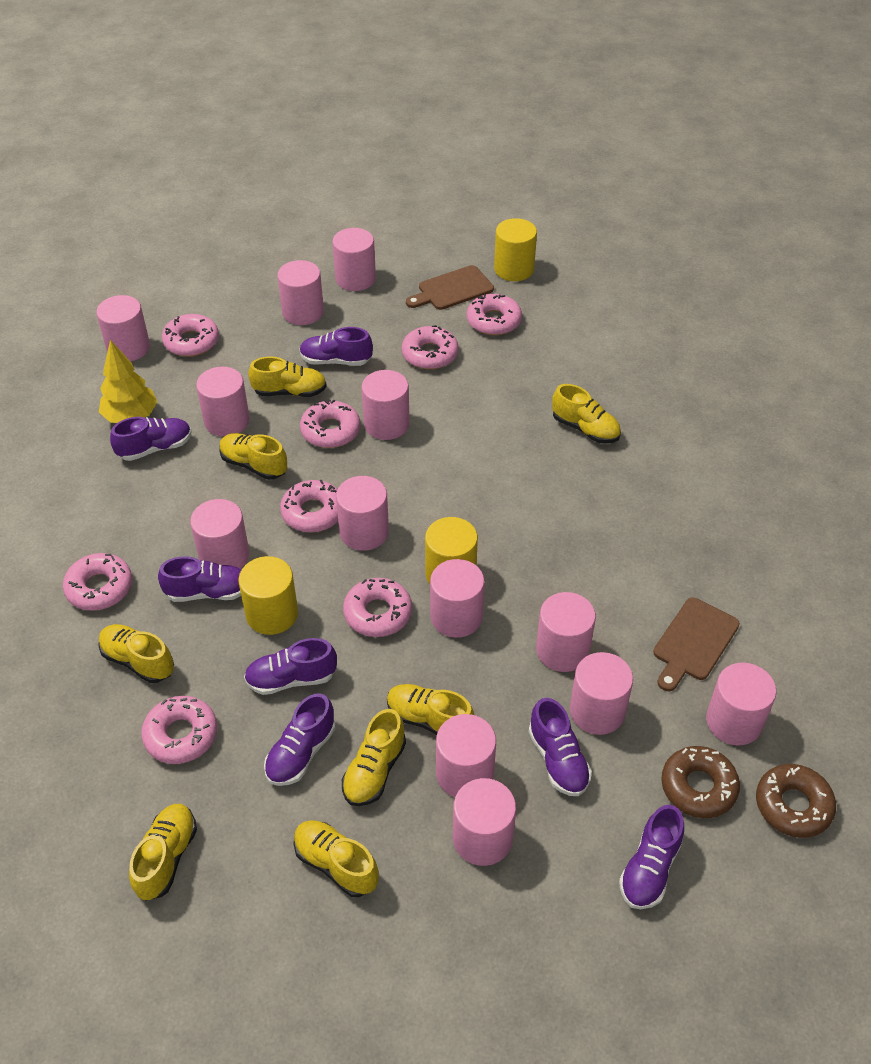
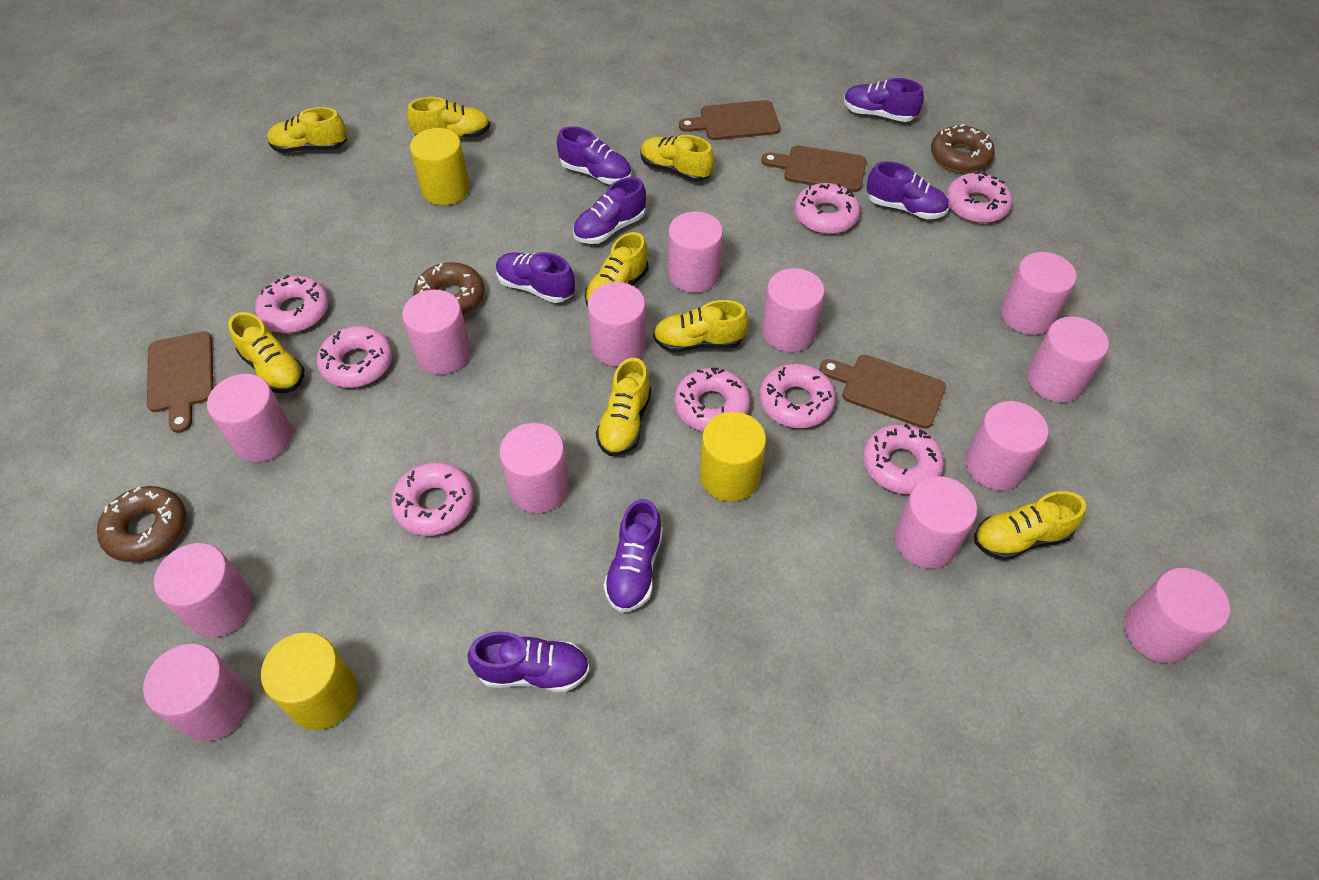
brown cutting board: 2 -> 4
brown donut: 2 -> 3
yellow tree: 1 -> 0

